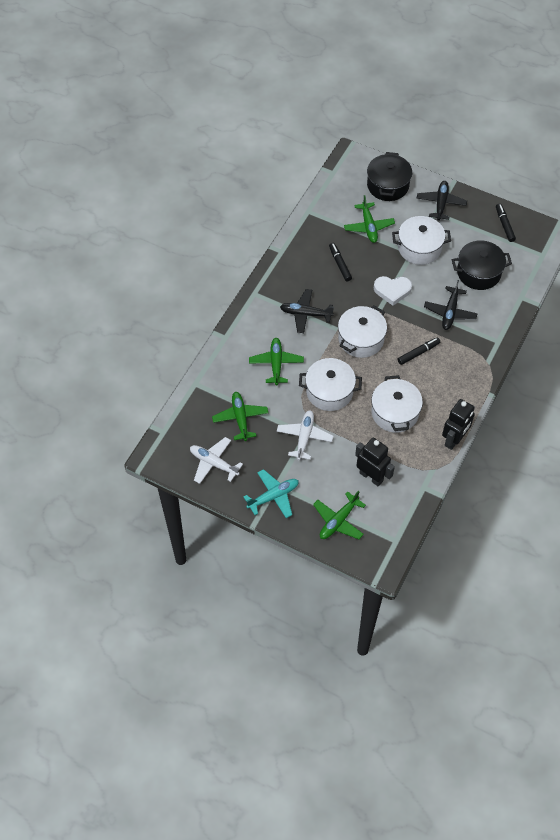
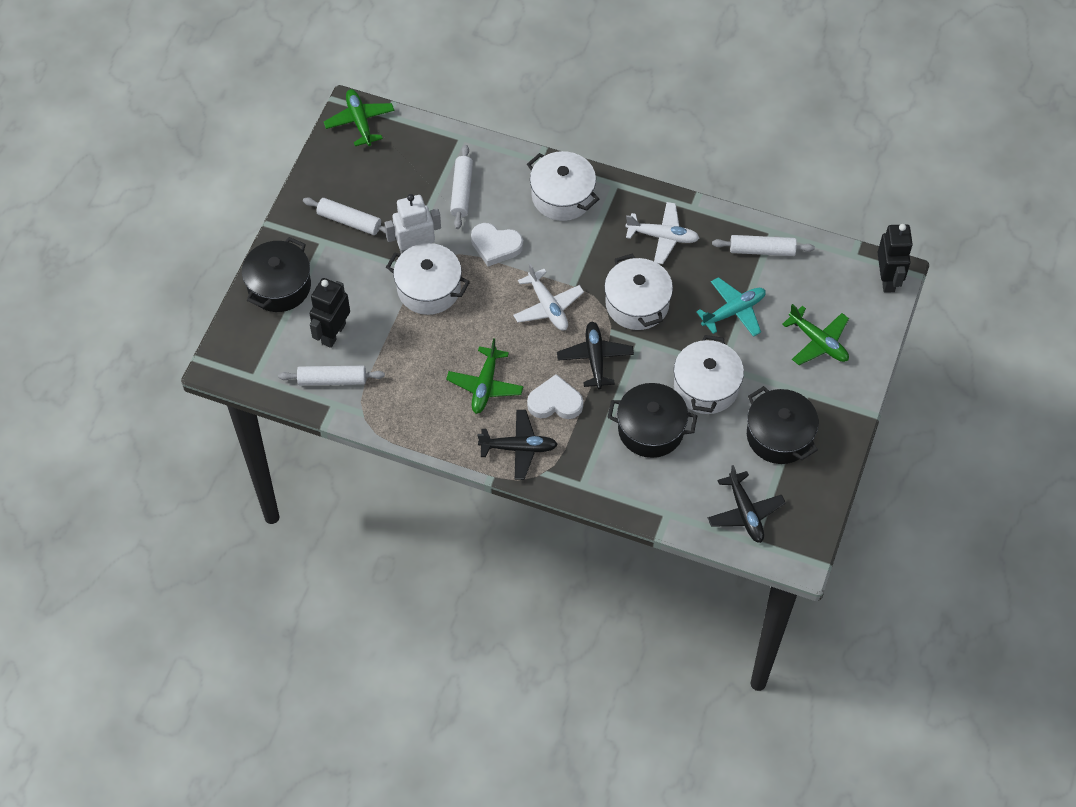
black marker: 3 -> 0
black pot: 2 -> 3
green plane: 4 -> 3
white heart: 1 -> 2
white robot: 0 -> 1
white rolling pin: 0 -> 4

